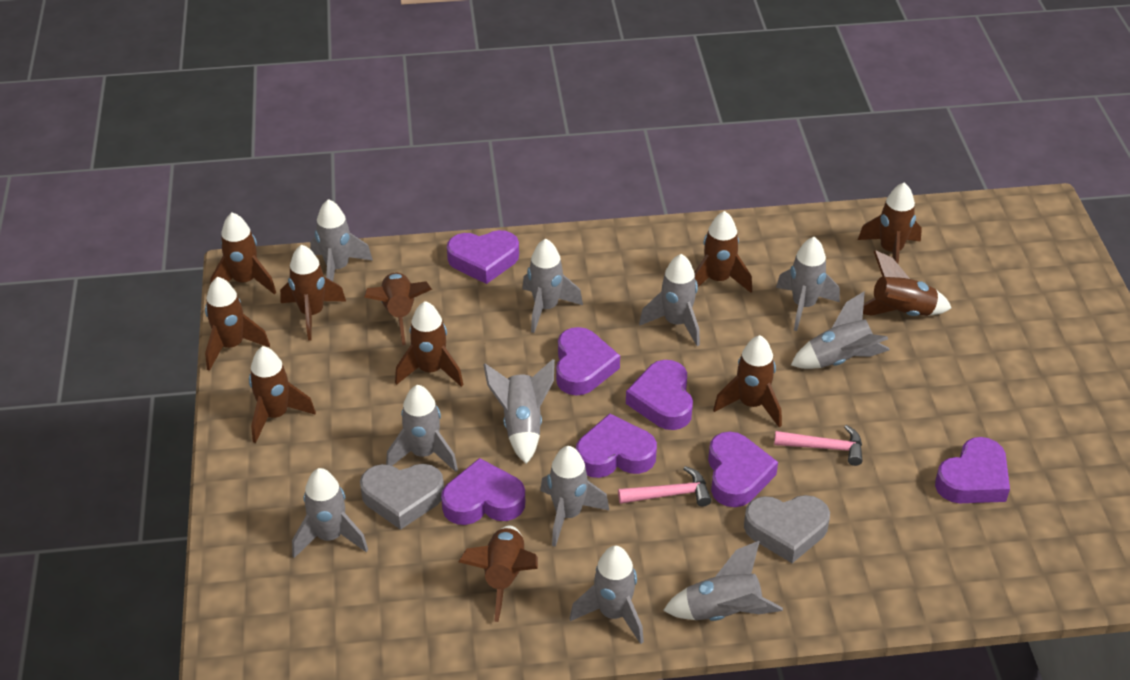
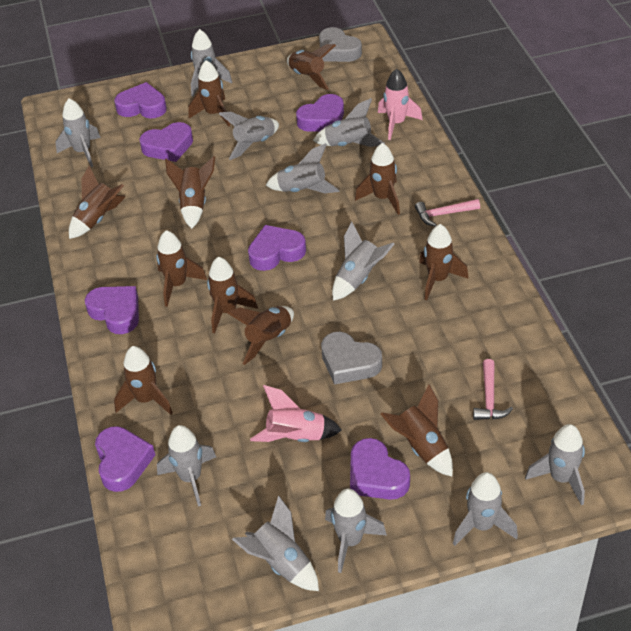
pink rocket: 0 -> 2

